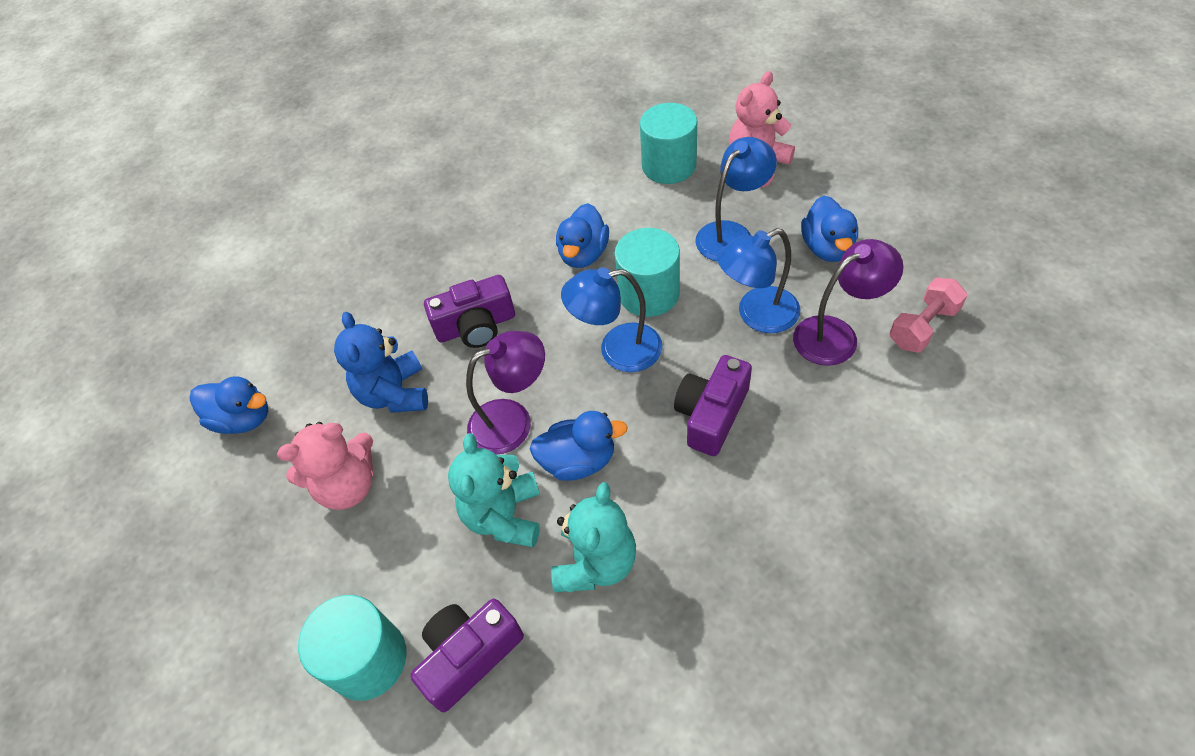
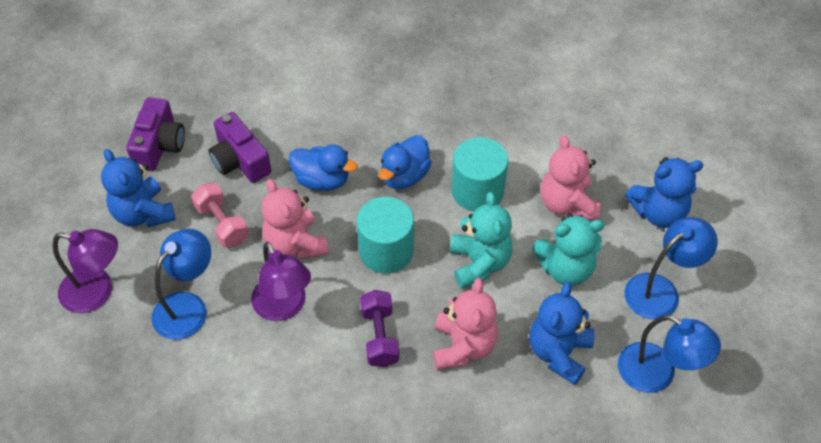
blue duck: 4 -> 2
blue teddy bear: 1 -> 3
pink teddy bear: 2 -> 3
purple camera: 3 -> 2
purple dumbbell: 0 -> 1
turquoise cylinder: 3 -> 2

